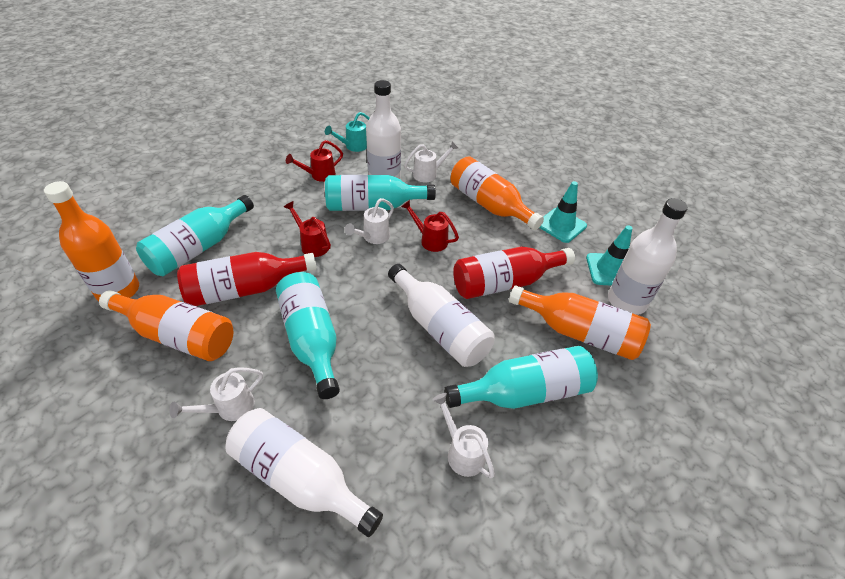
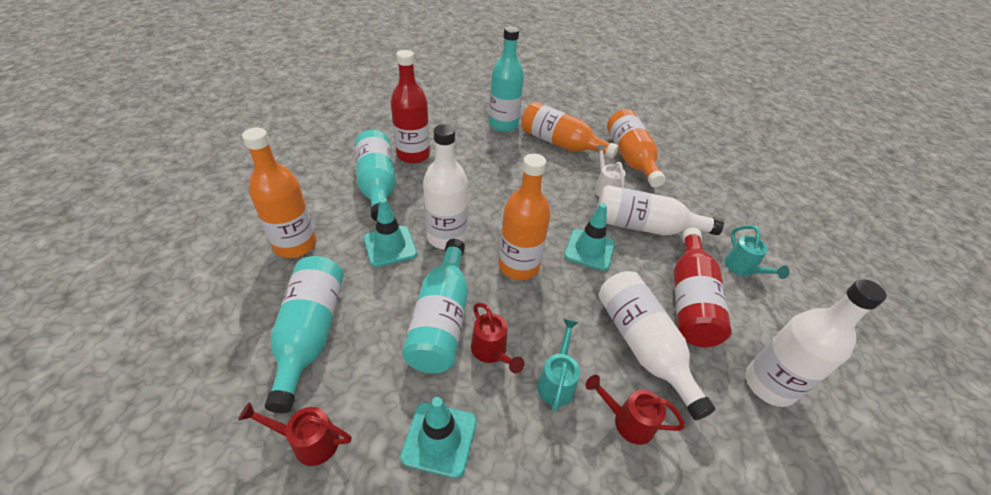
turquoise traffic cone: 2 -> 3
turquoise watering can: 1 -> 2
white watering can: 4 -> 1

